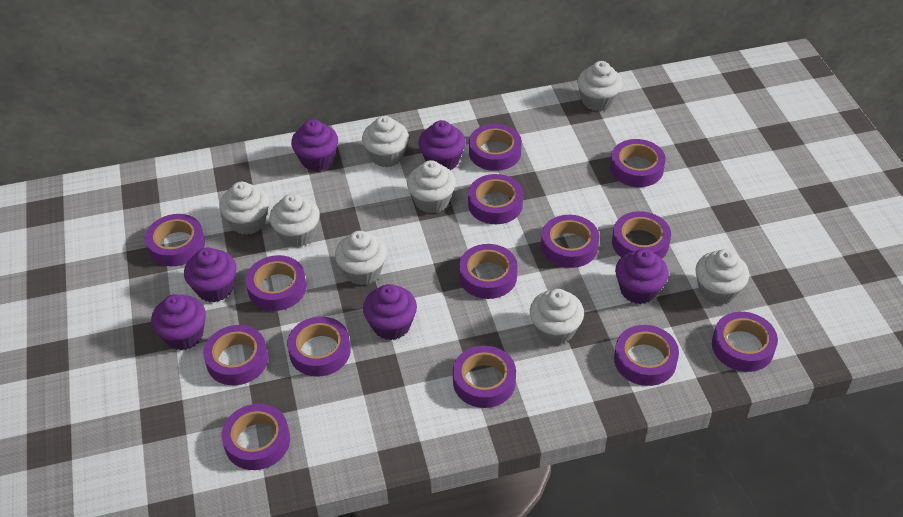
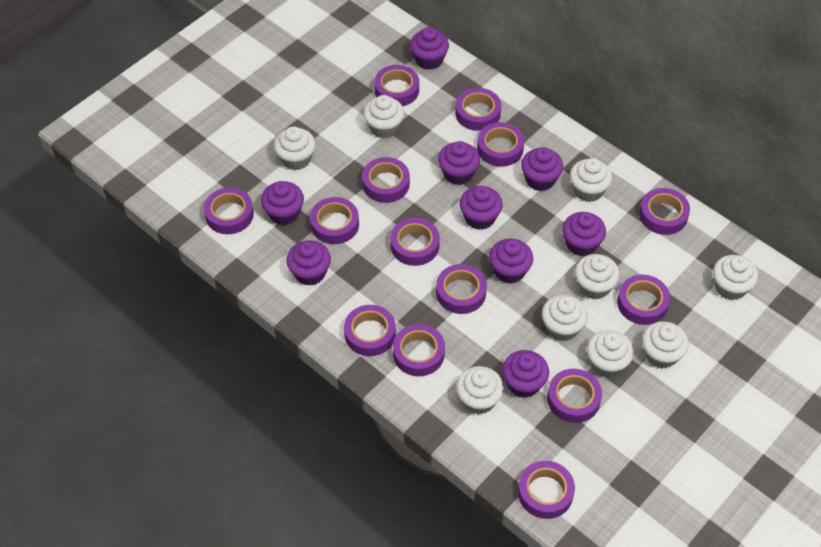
purple cupcake: 6 -> 9
white cupcake: 8 -> 9

